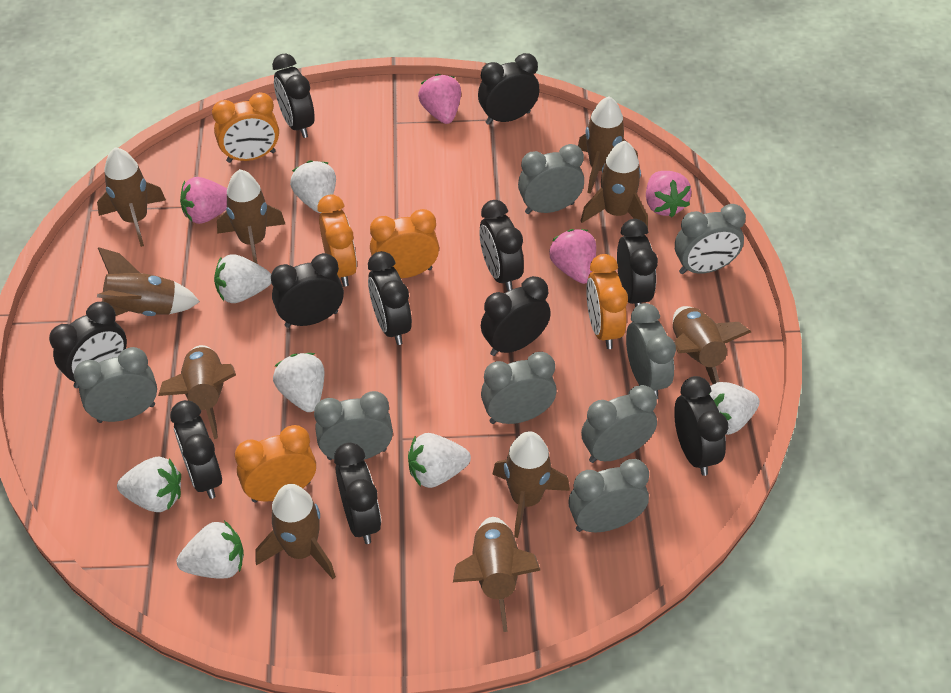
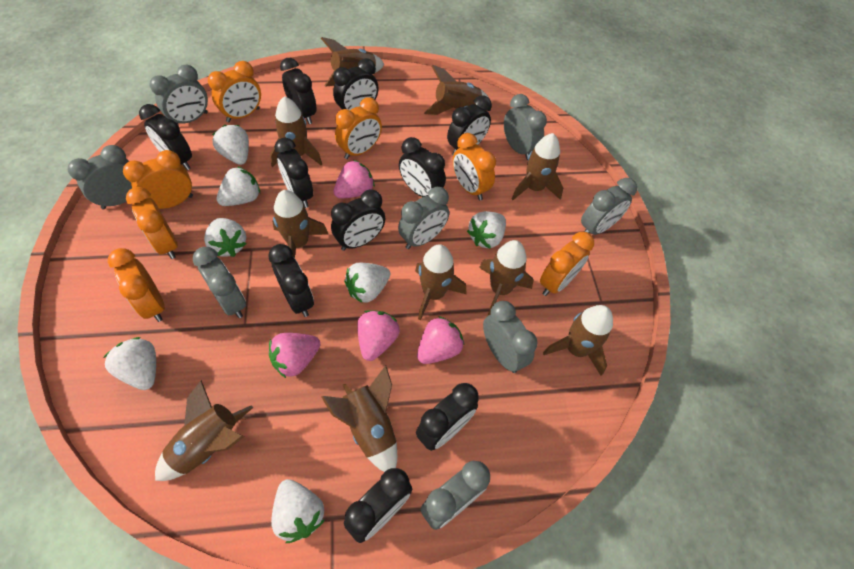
black clock: 11 -> 10
orange clock: 5 -> 7

